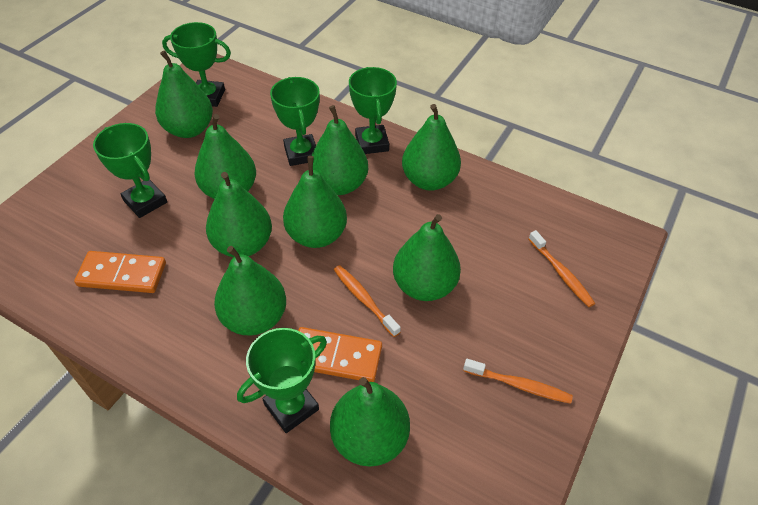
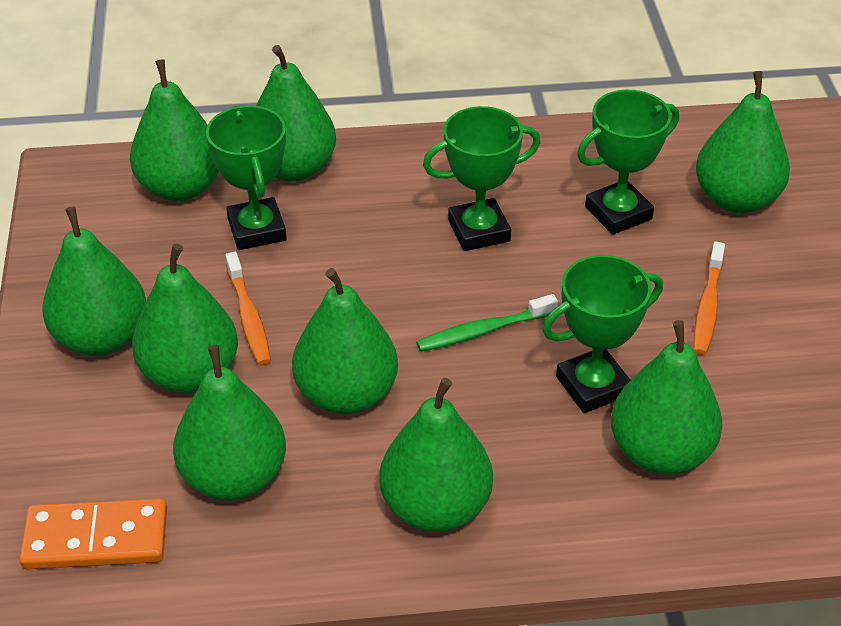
green toothbrush: 0 -> 1
green trophy: 5 -> 4
orange domino: 2 -> 1
orange toothbrush: 3 -> 2

